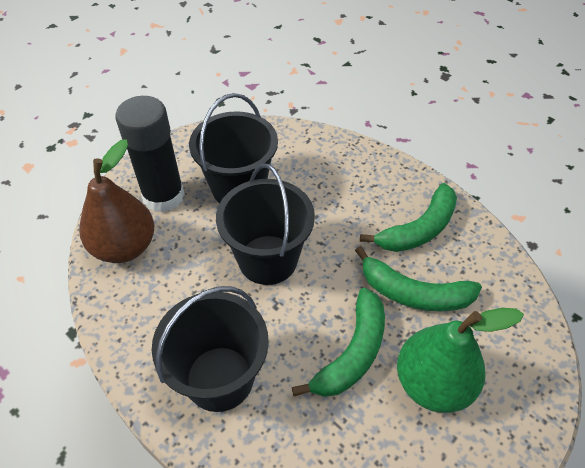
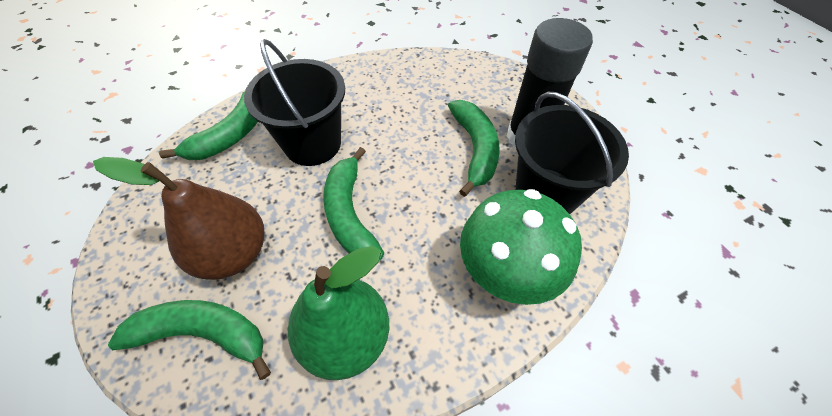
black bucket: 3 -> 2
green banana: 3 -> 4
green mushroom: 0 -> 1

